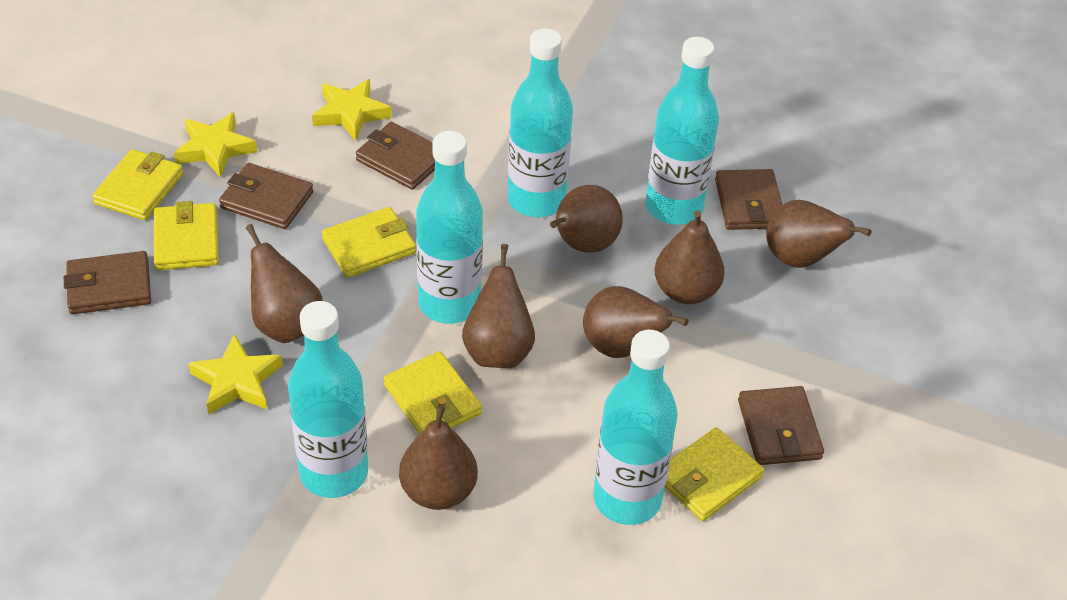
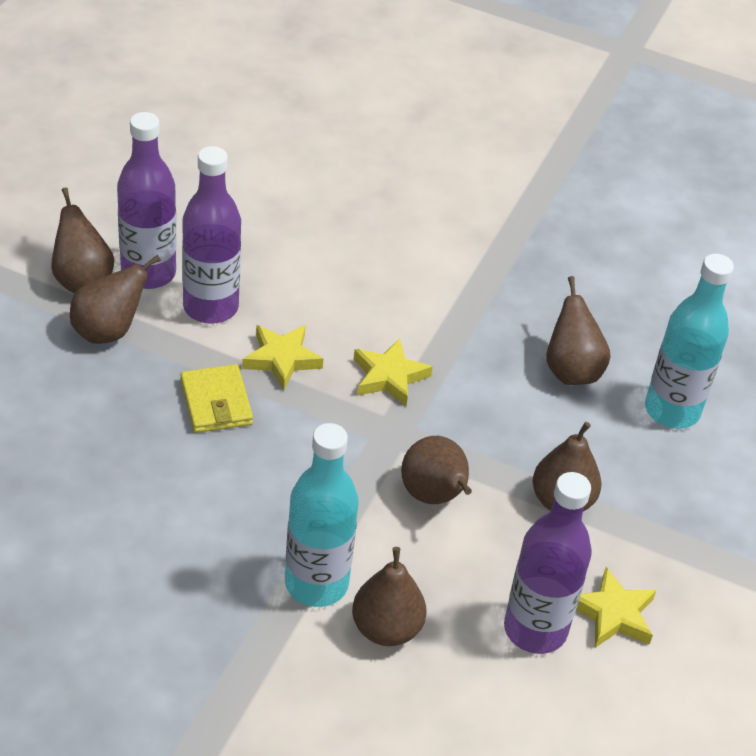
brown pear: 7 -> 6
brown wallet: 5 -> 0
purple bottle: 0 -> 3
turquoise bottle: 5 -> 2
yellow wallet: 5 -> 1

